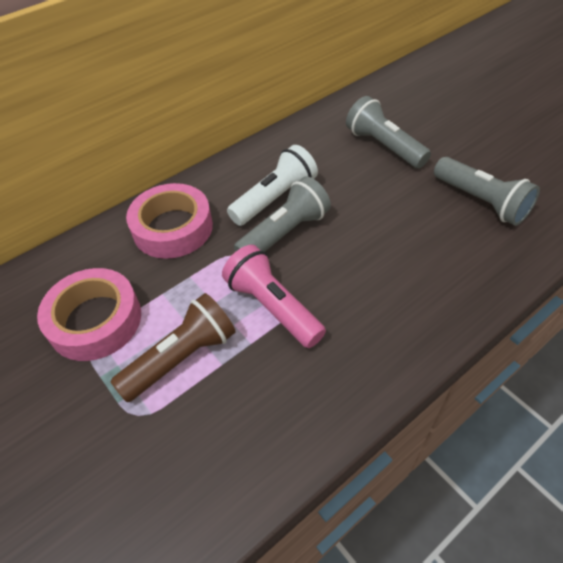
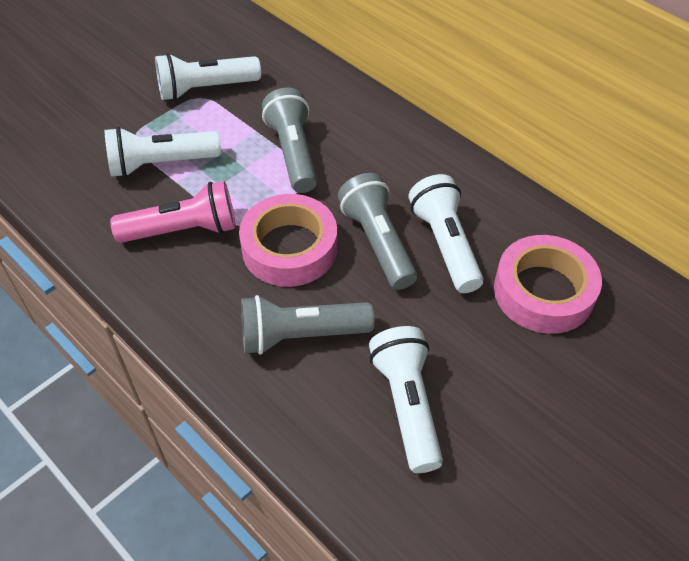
brown flashlight: 1 -> 0
white flashlight: 1 -> 4

